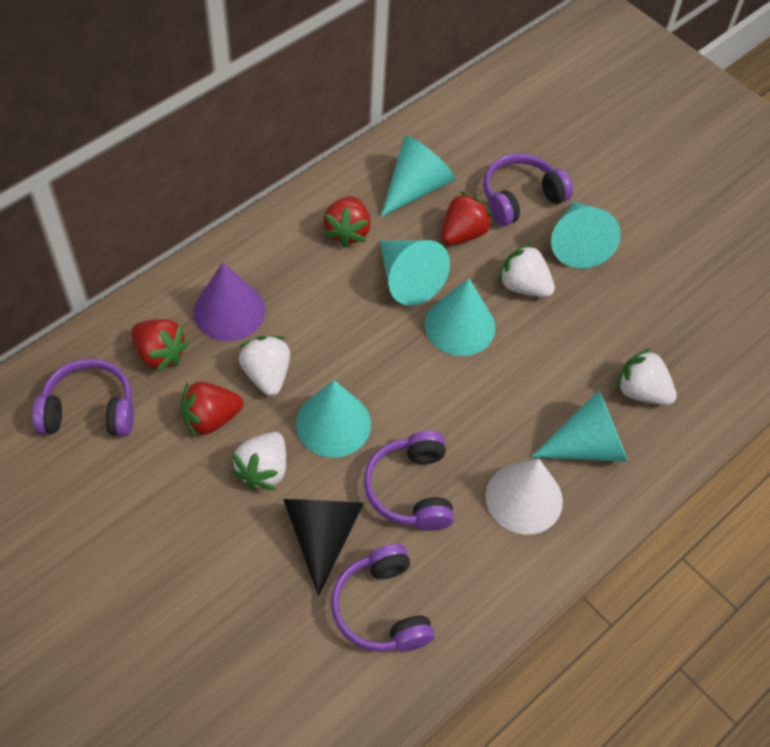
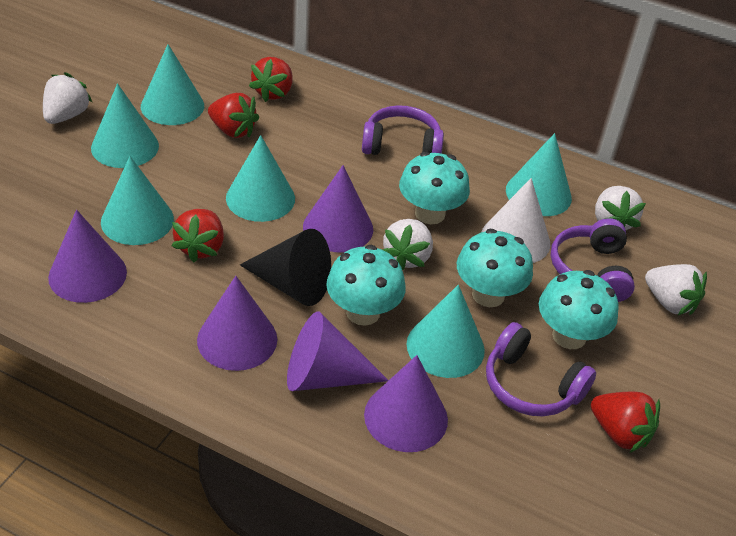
purple cone: 1 -> 5
purple headphones: 4 -> 3
turquoise mushroom: 0 -> 4

